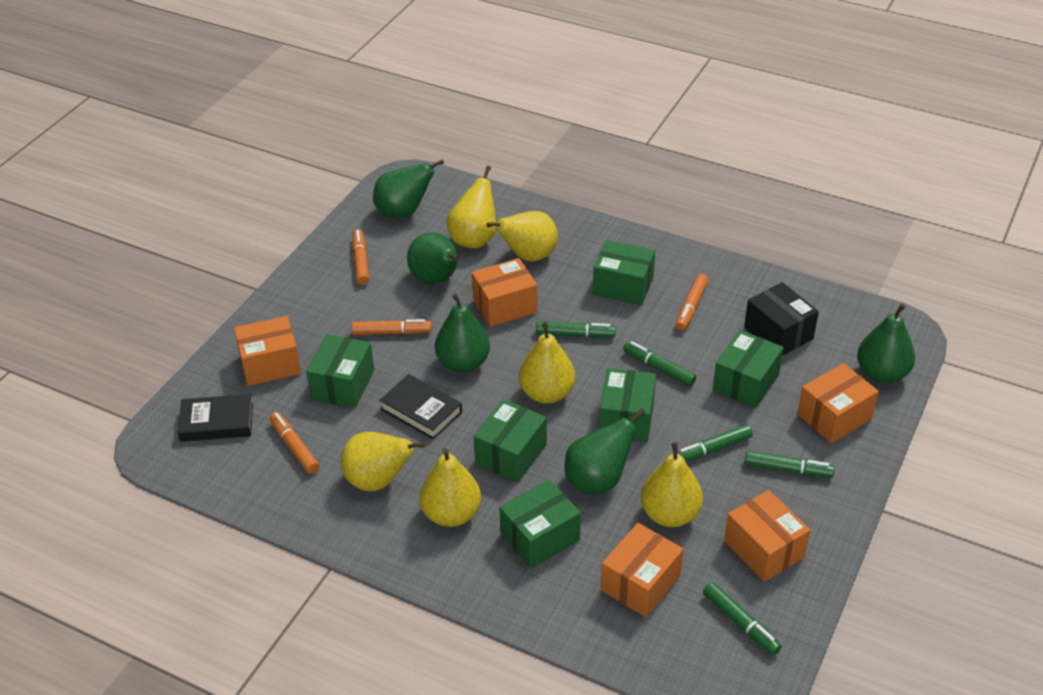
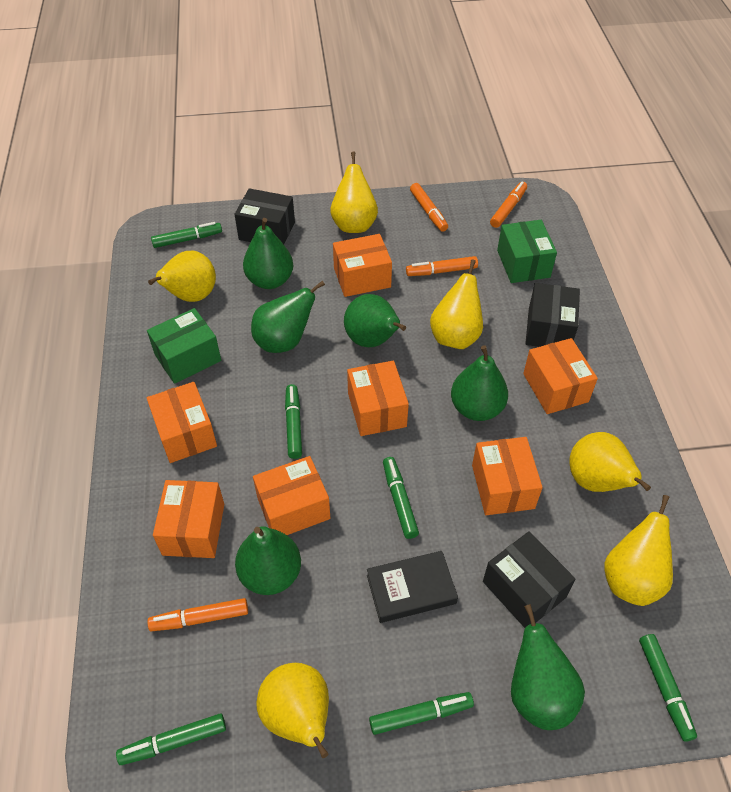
black book: 2 -> 1
black box: 1 -> 3
green box: 6 -> 2
green marker: 5 -> 6
green pear: 5 -> 6
orange box: 5 -> 7

